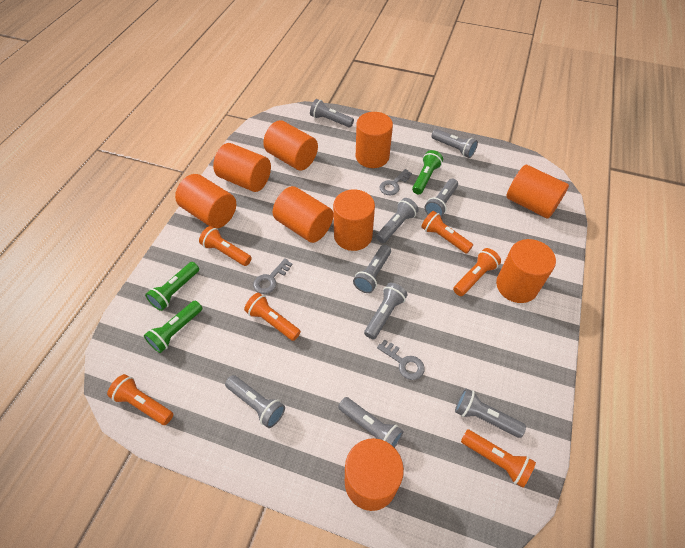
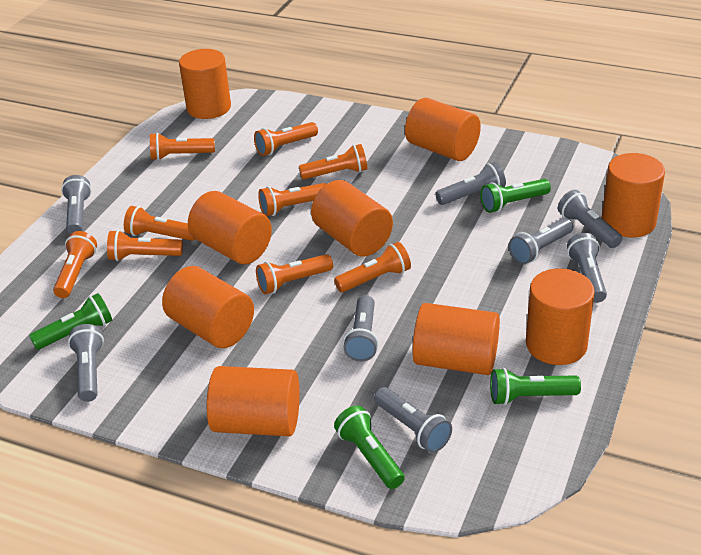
green flashlight: 3 -> 4
grey flashlight: 9 -> 8
grey key: 3 -> 0
orange flashlight: 6 -> 9

